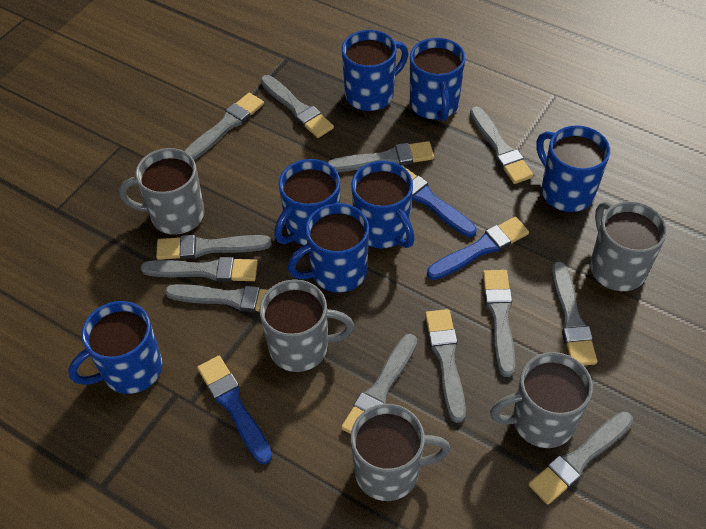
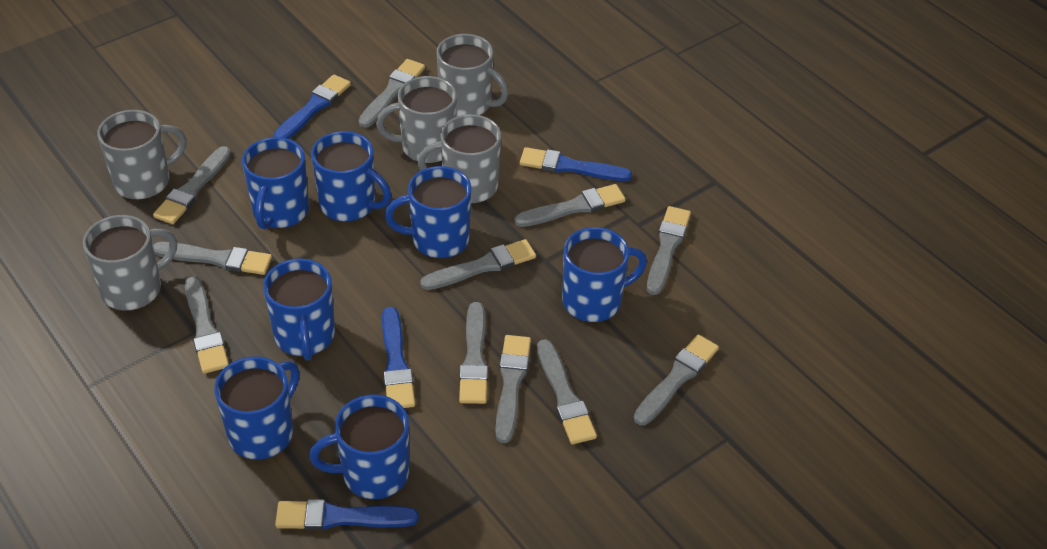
blue brush: 3 -> 4
grey brush: 12 -> 11

